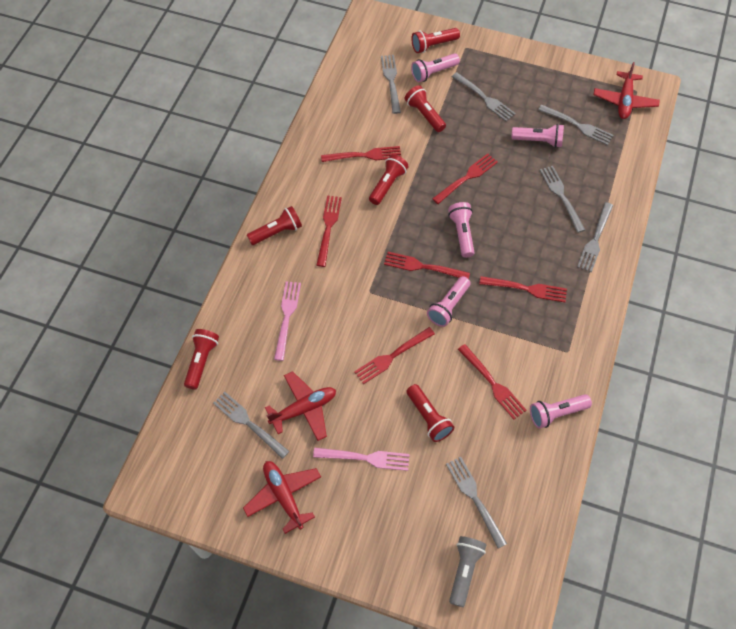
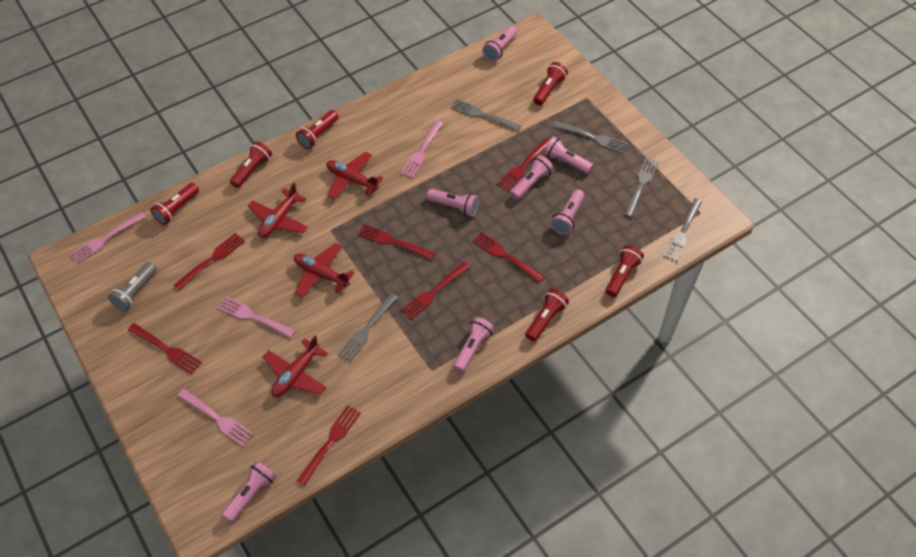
grey fork: 7 -> 5
pink flashlight: 5 -> 7
pink fork: 2 -> 4
red plane: 3 -> 4

